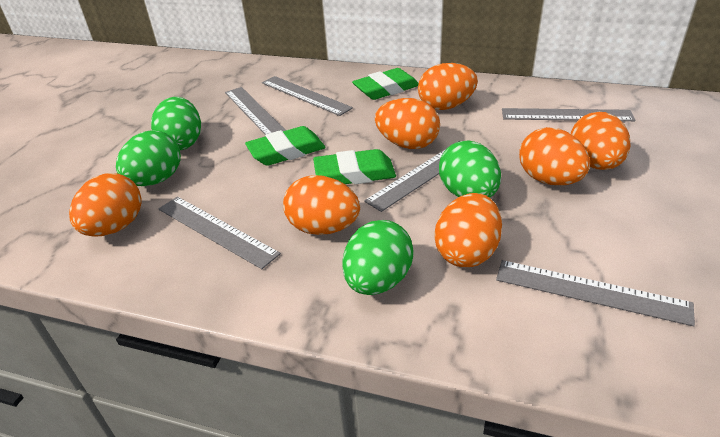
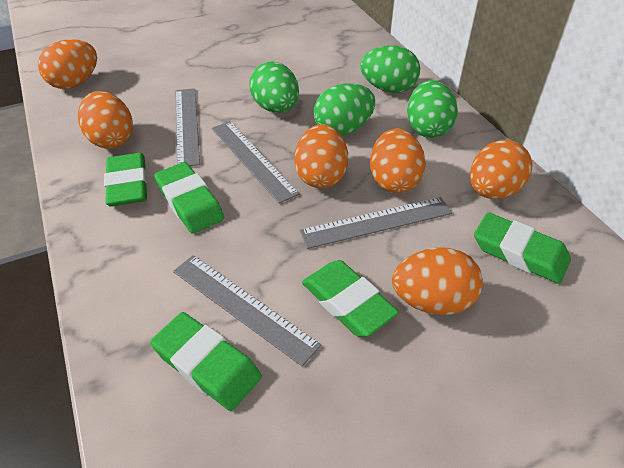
green eraser: 3 -> 5
grey ruler: 6 -> 4
orange egg: 7 -> 6

